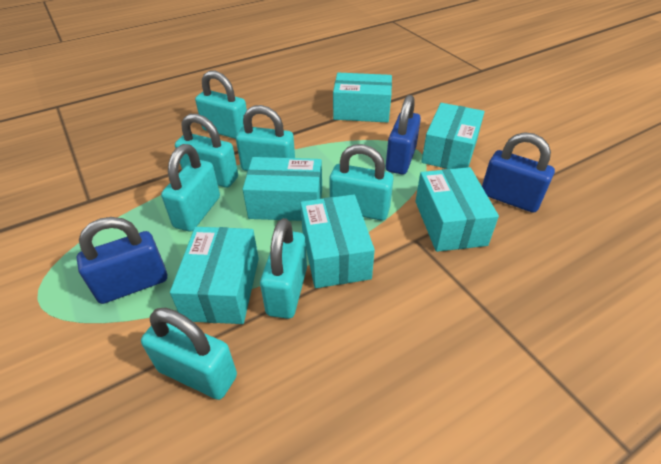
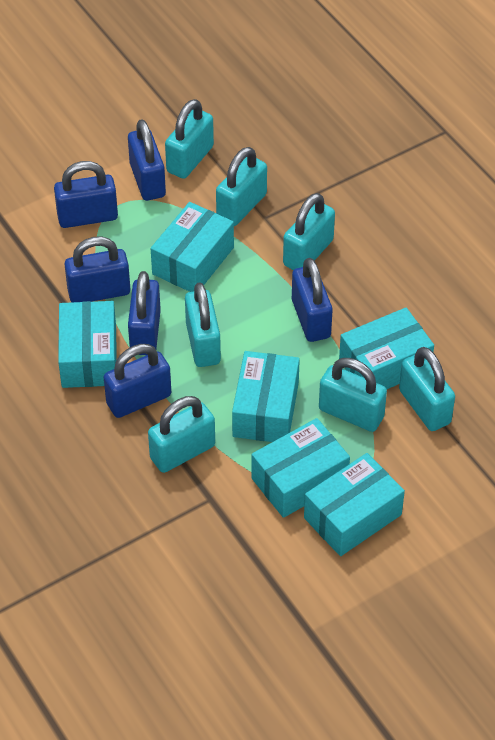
blue padlock: 3 -> 6

